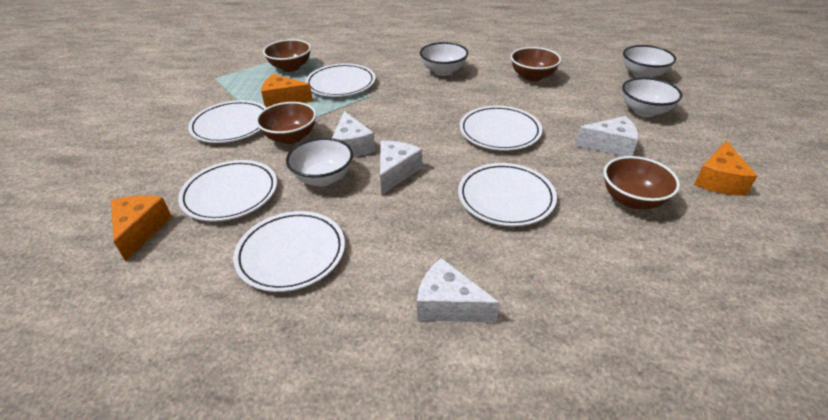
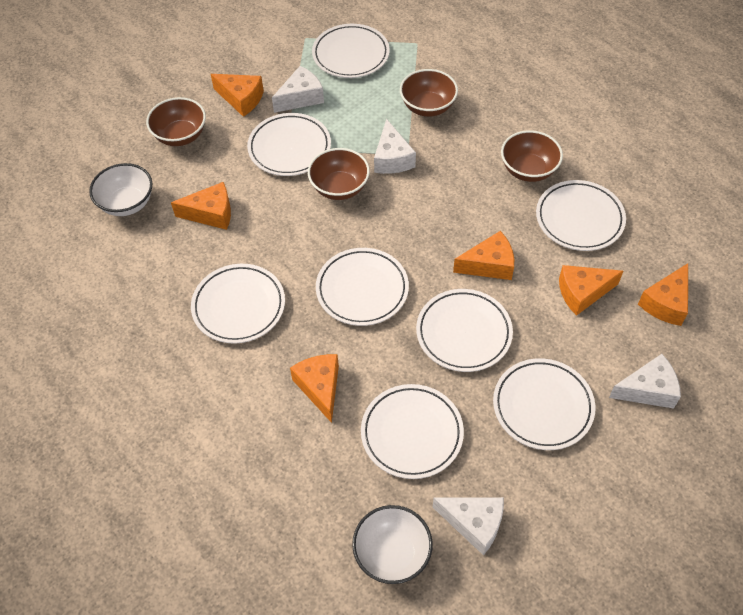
orange cheese: 3 -> 6
white bowl: 4 -> 2
white plate: 6 -> 8

